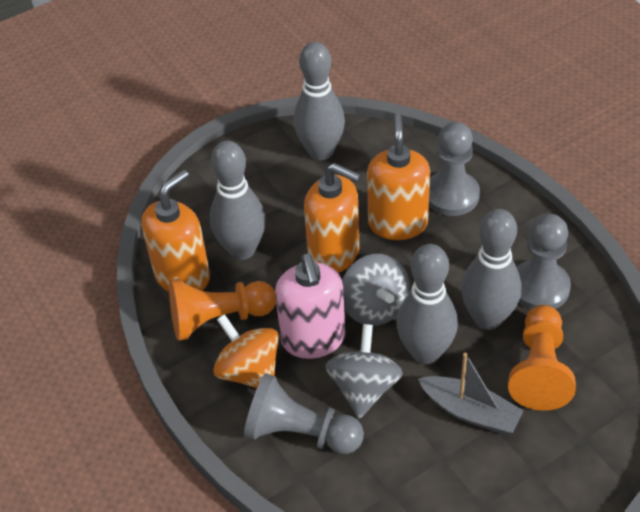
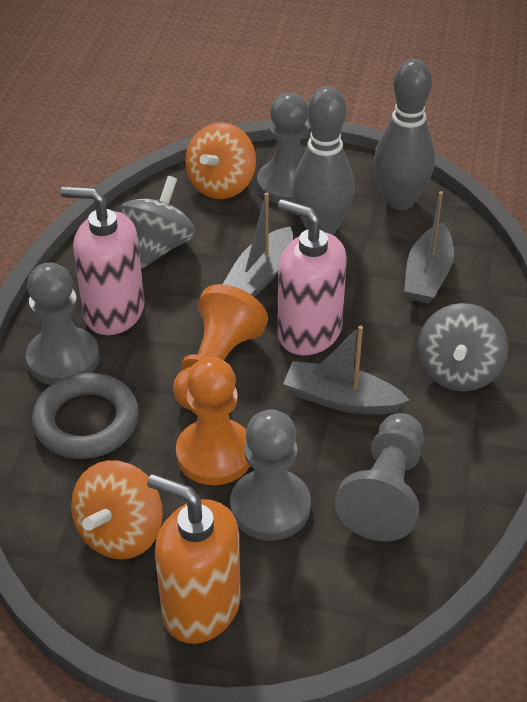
grey boat: 1 -> 3
grey bowling pin: 4 -> 2
grey pawn: 3 -> 4
grey ring: 0 -> 1
orange soap dispenser: 3 -> 1
orange spinning top: 1 -> 2
pink soap dispenser: 1 -> 2

